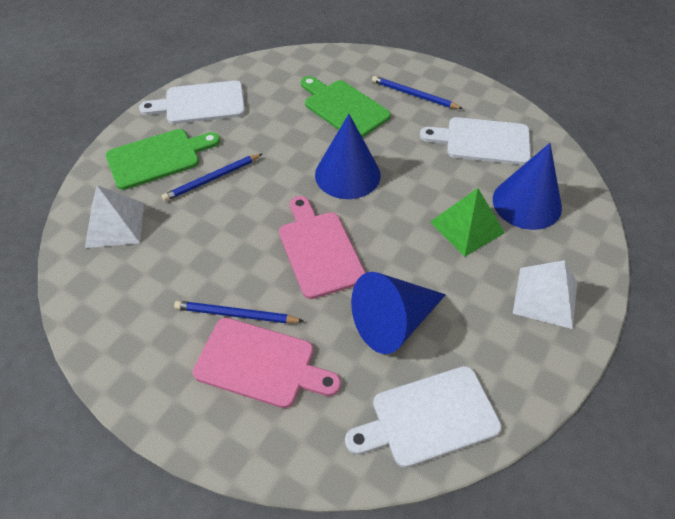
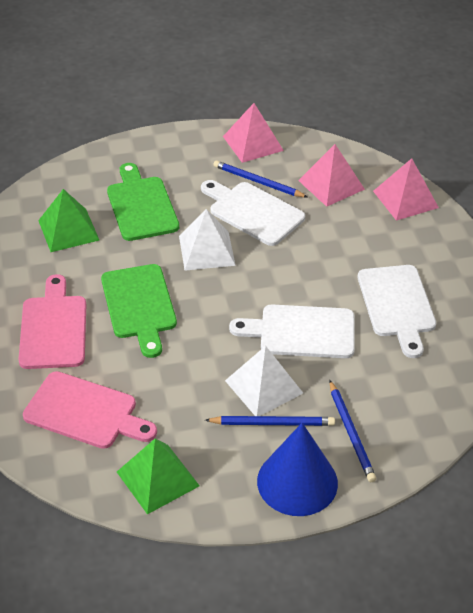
blue cone: 3 -> 1
green pyramid: 1 -> 2
pink pyramid: 0 -> 3

